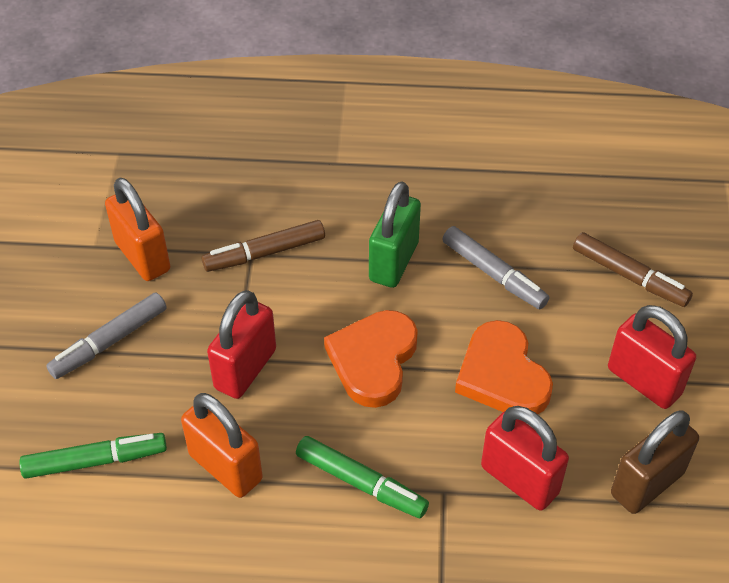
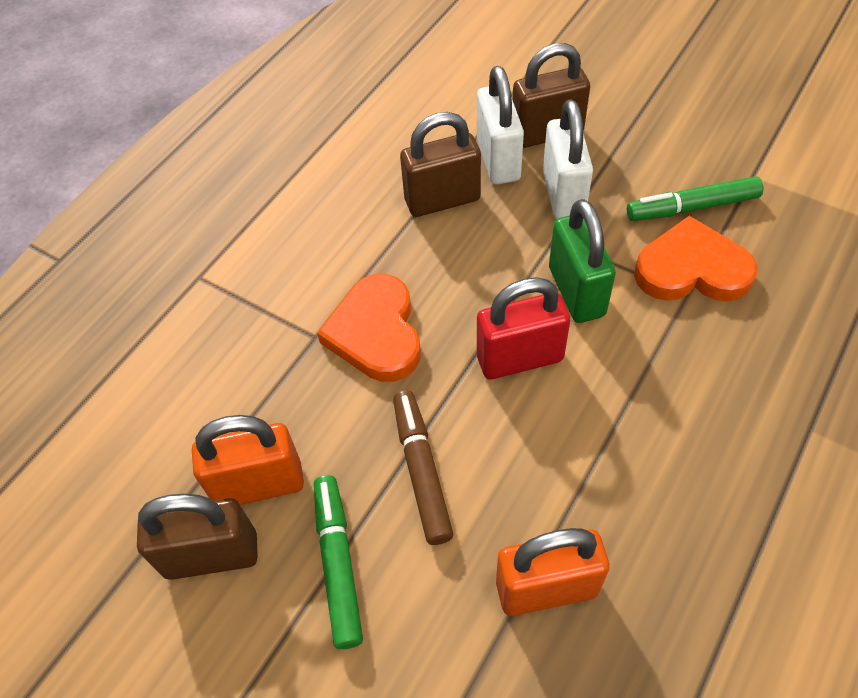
brown marker: 2 -> 1
brown padlock: 1 -> 3
grey marker: 2 -> 0
red padlock: 3 -> 1
white padlock: 0 -> 2

